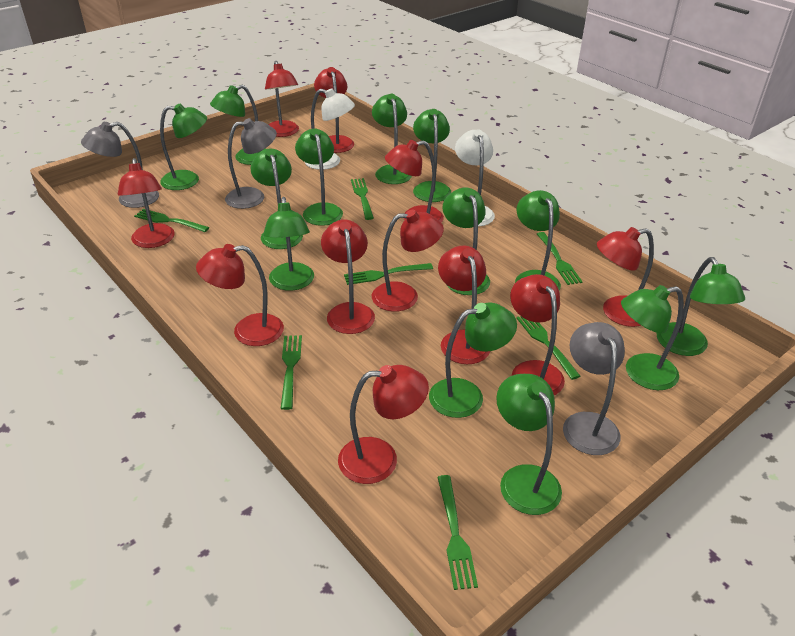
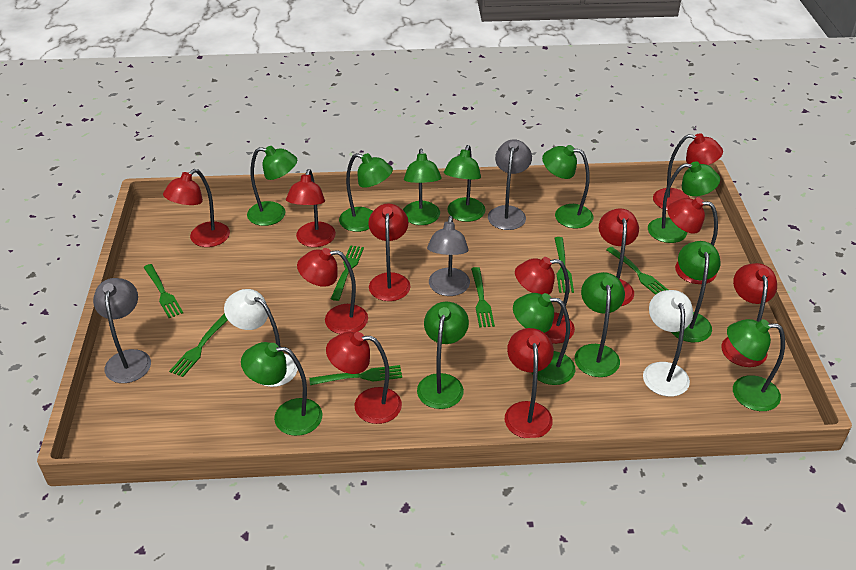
green lamp: 13 -> 12

